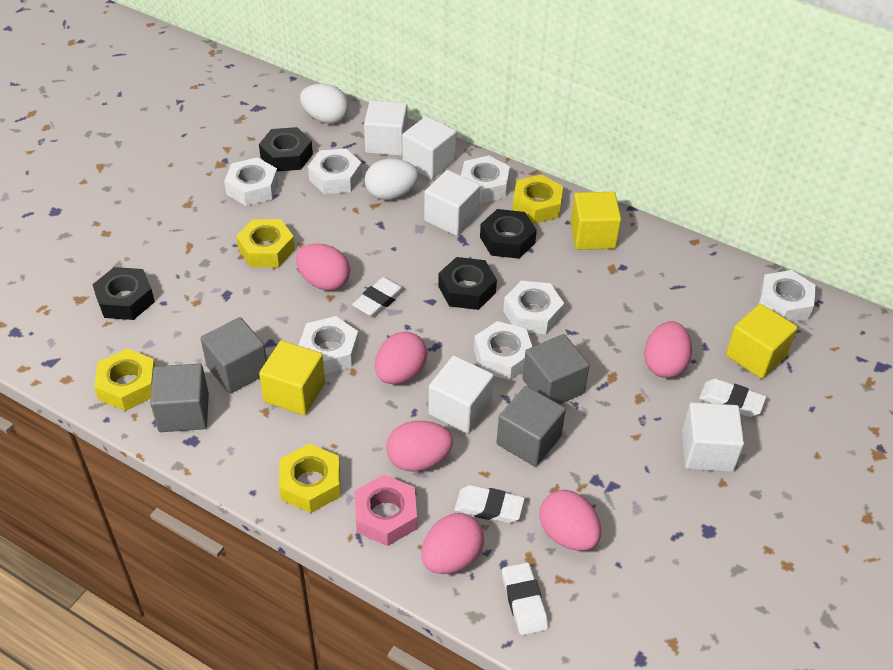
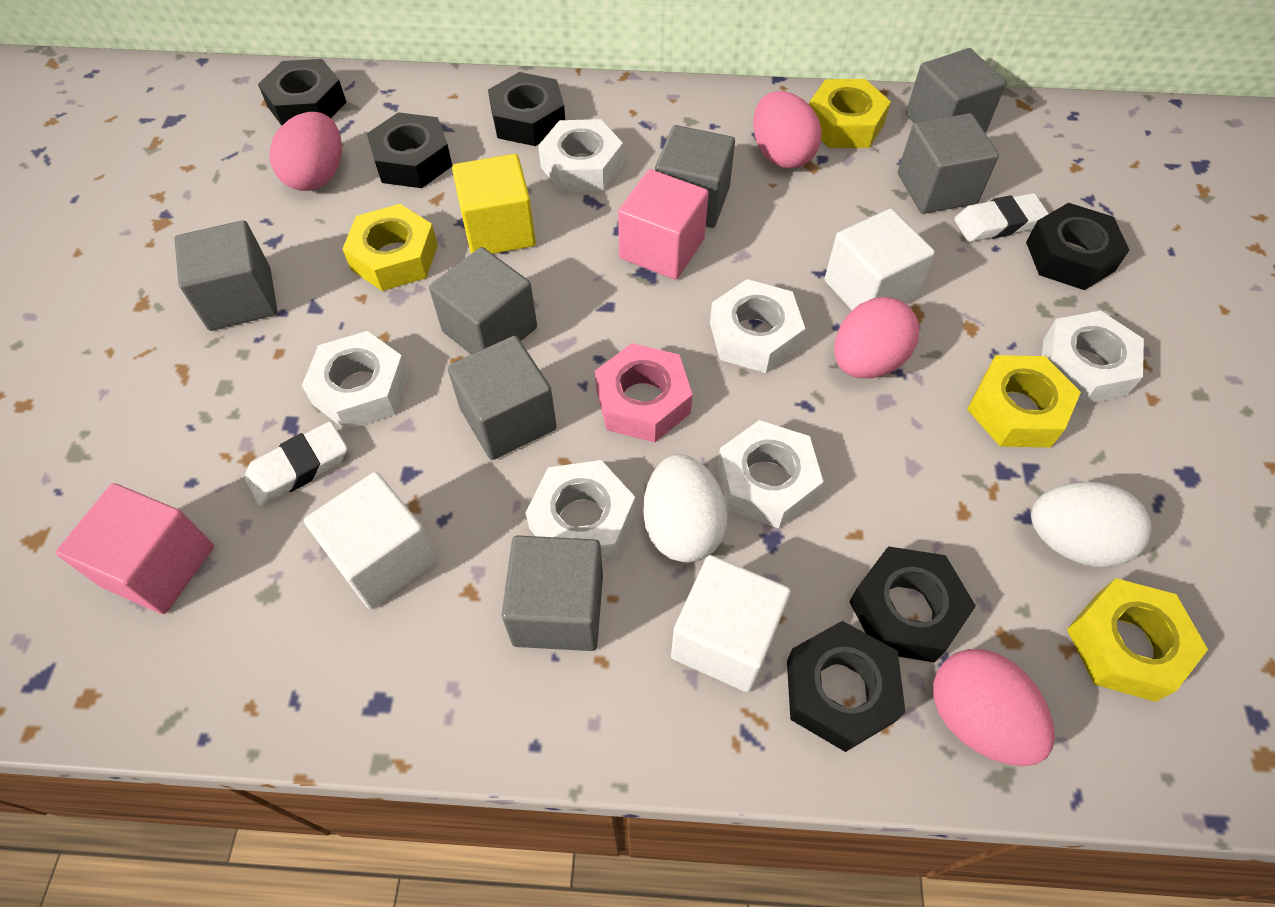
black nut: 4 -> 6
grey cube: 4 -> 7
pink cube: 0 -> 2
pink egg: 6 -> 4
white cube: 5 -> 3
white eraser: 4 -> 2
white nut: 7 -> 6
yellow cube: 3 -> 1

